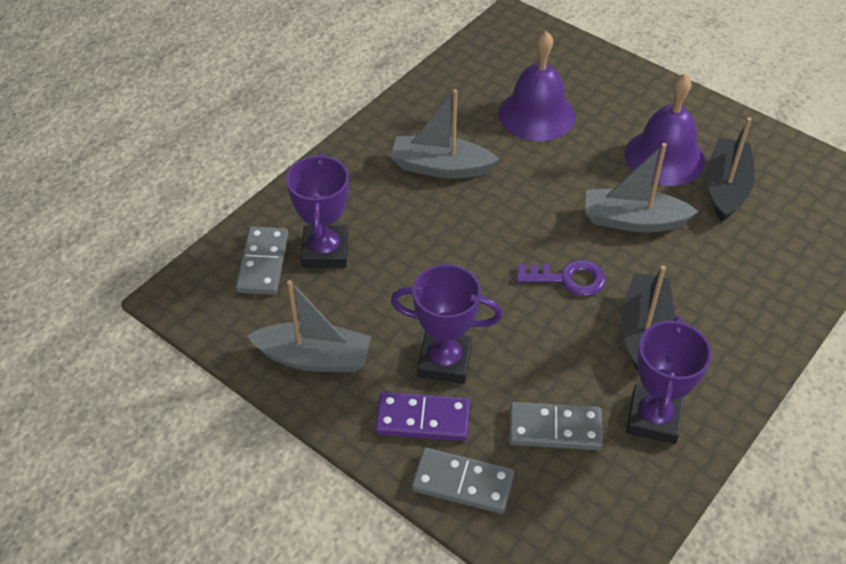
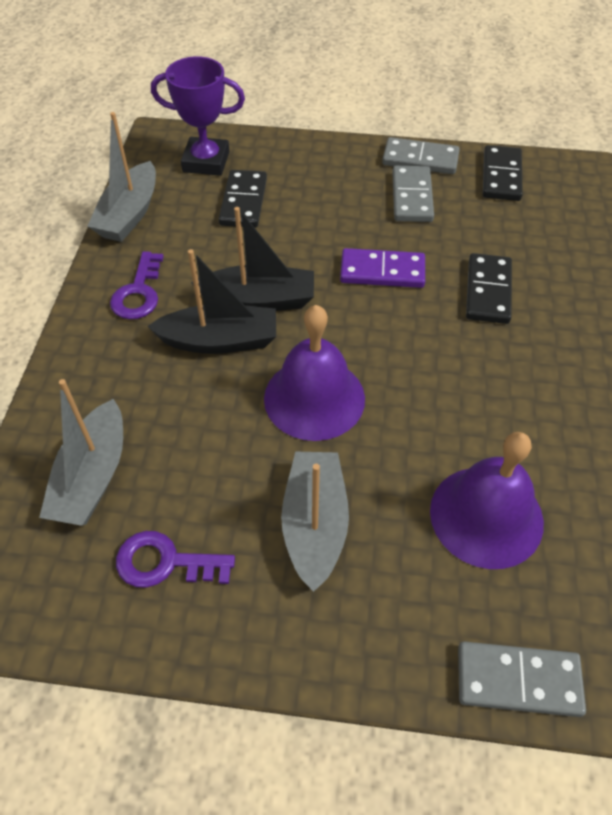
black domino: 0 -> 3
purple key: 1 -> 2
purple trophy: 3 -> 1

